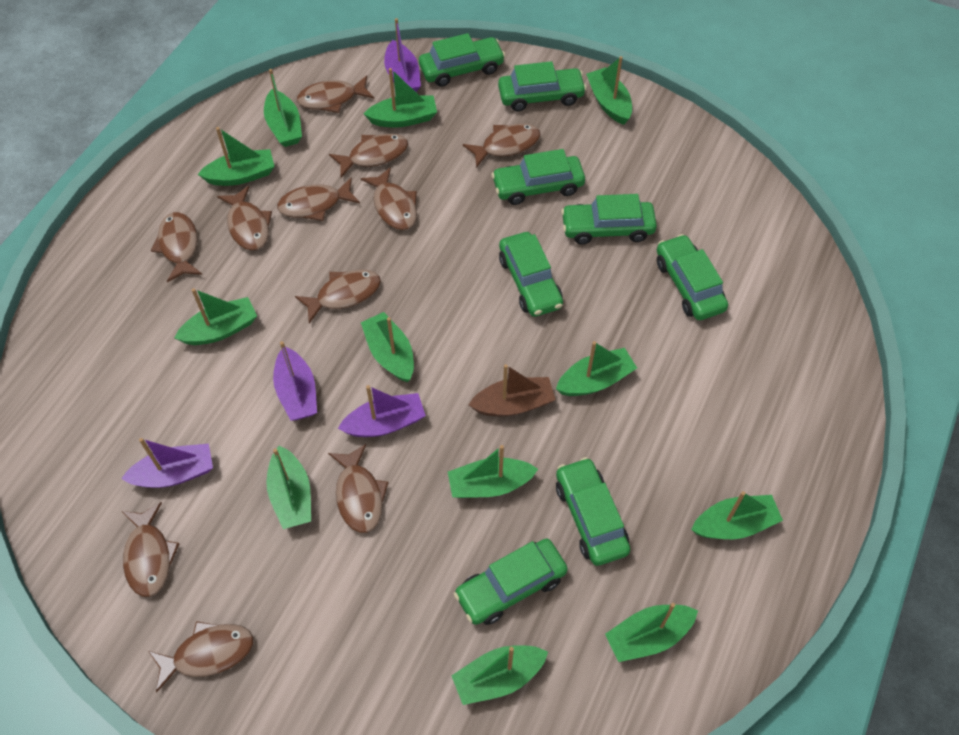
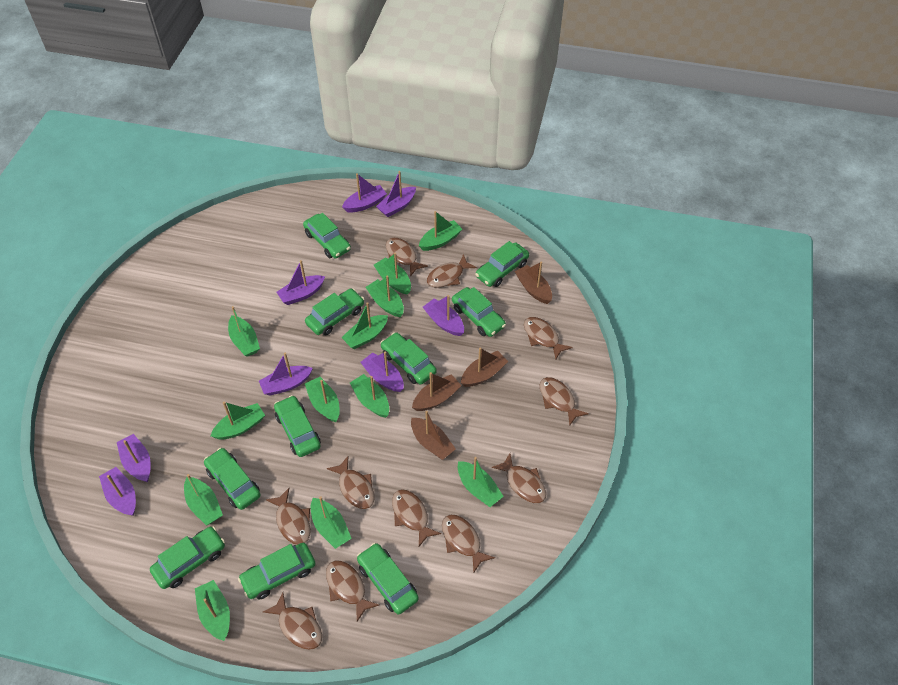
brown boat: 1 -> 4
green car: 8 -> 10
purple boat: 4 -> 8

